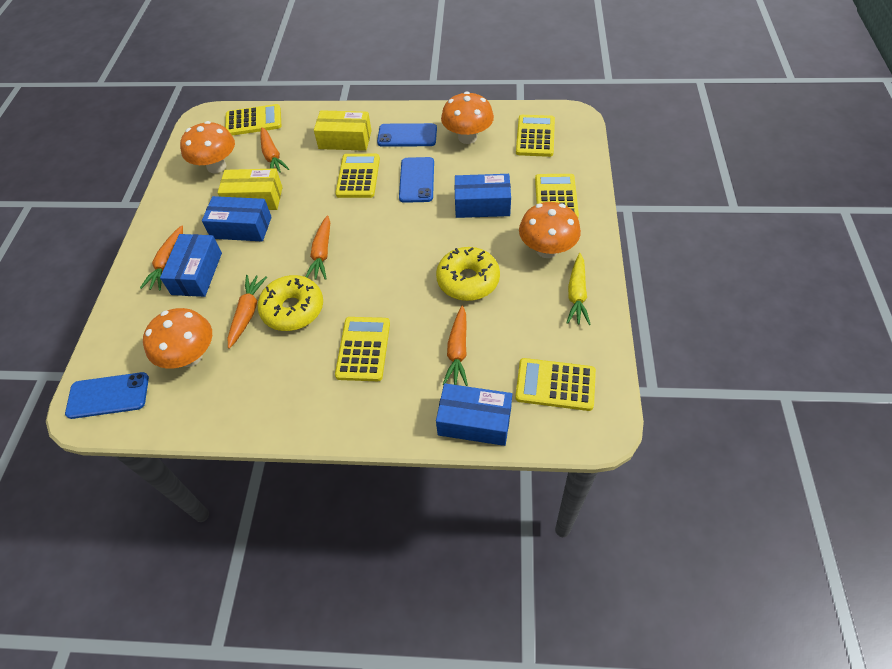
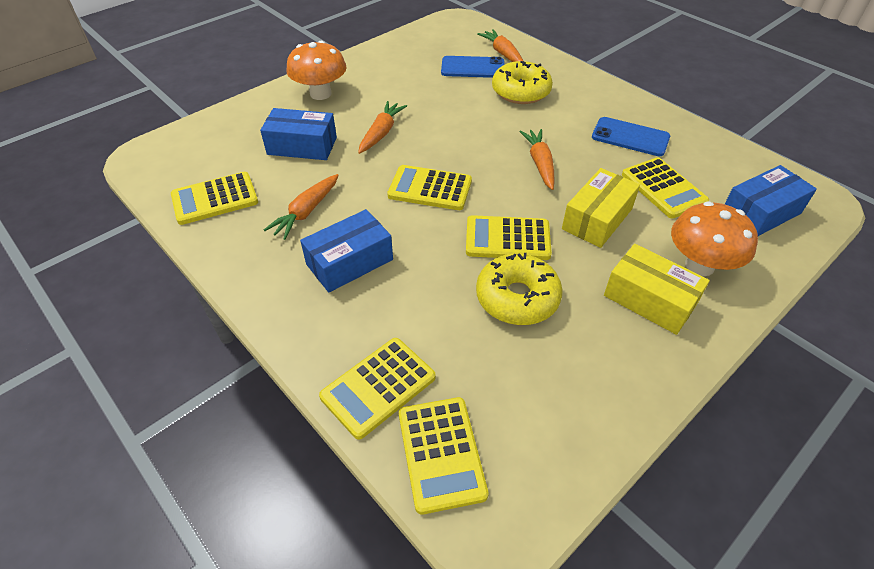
blue box: 4 -> 3
blue phone: 3 -> 2
orange carrot: 5 -> 4
orange mushroom: 4 -> 2
yellow carrot: 1 -> 0

